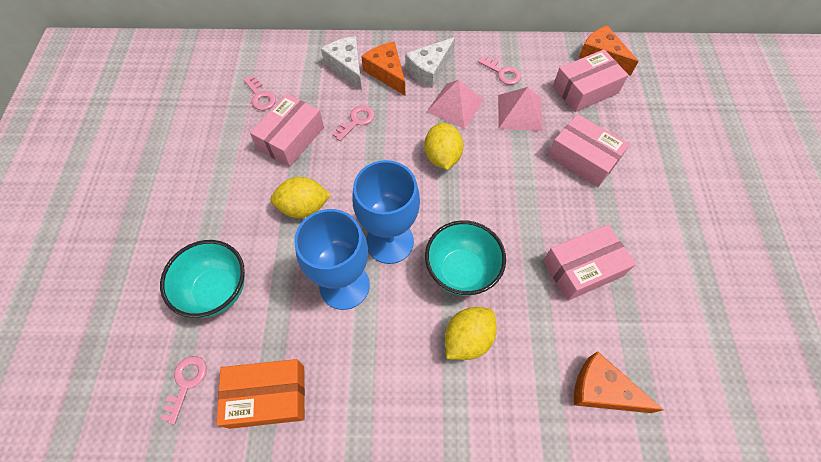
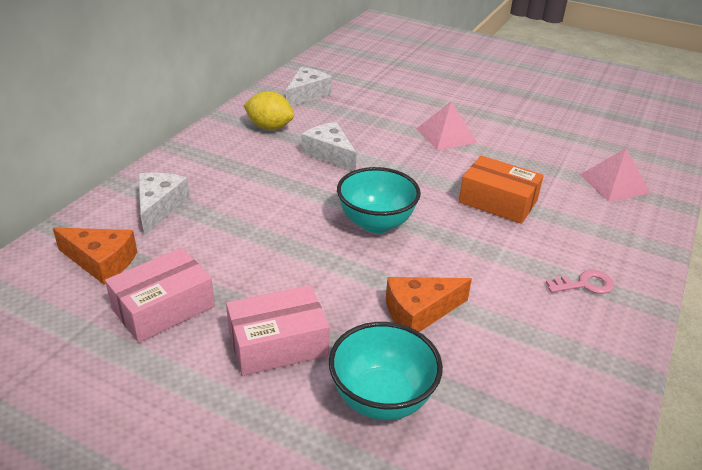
blue goblet: 2 -> 0
orange cheese: 3 -> 2
pink box: 4 -> 2
pink key: 4 -> 1
white cheese: 2 -> 3
yellow lemon: 3 -> 1

